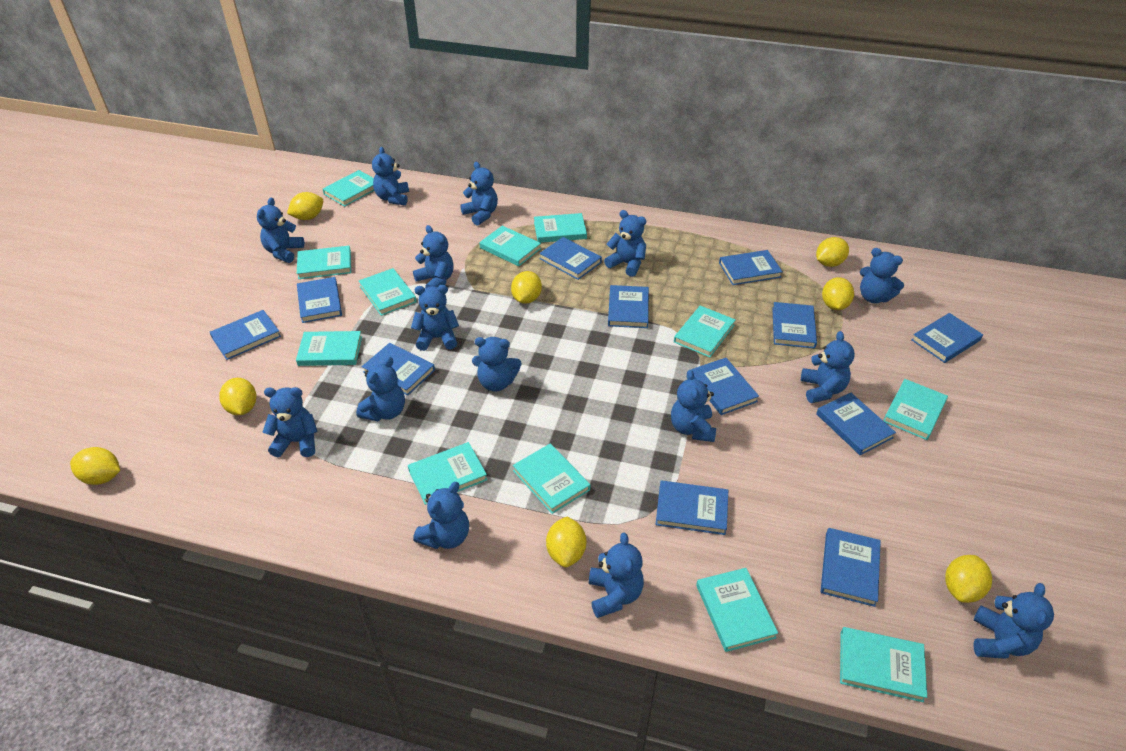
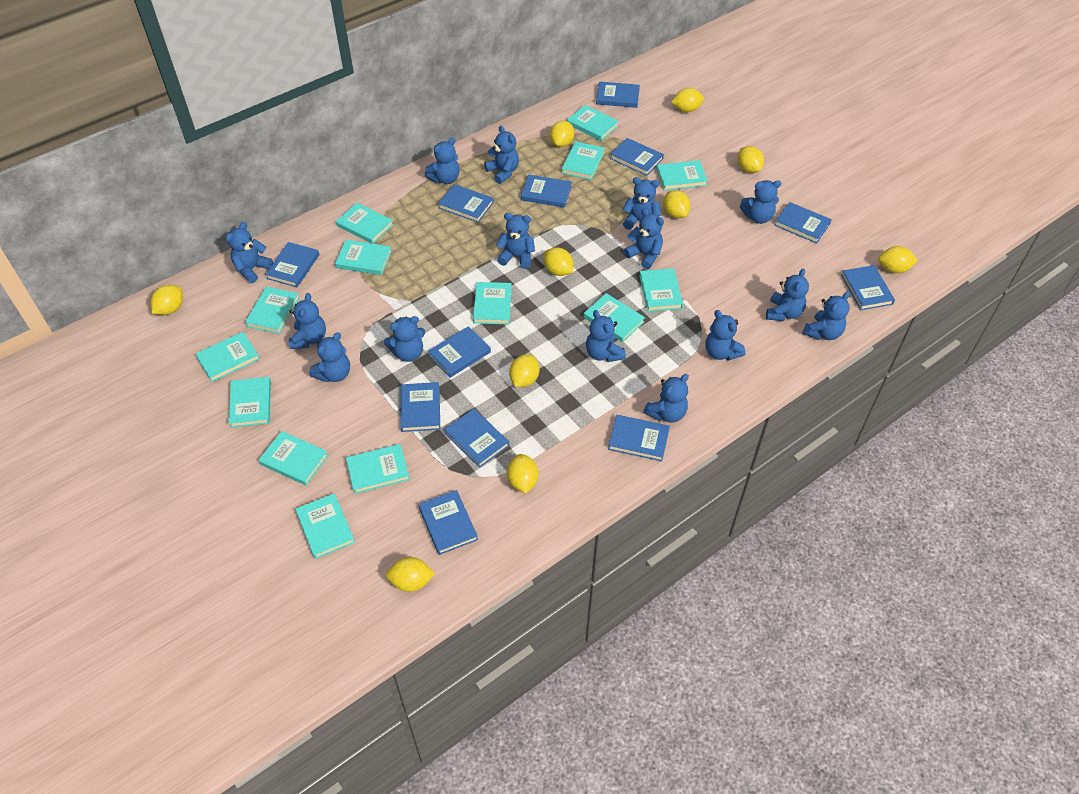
turquoise book: 12 -> 14
yellow lemon: 8 -> 10

